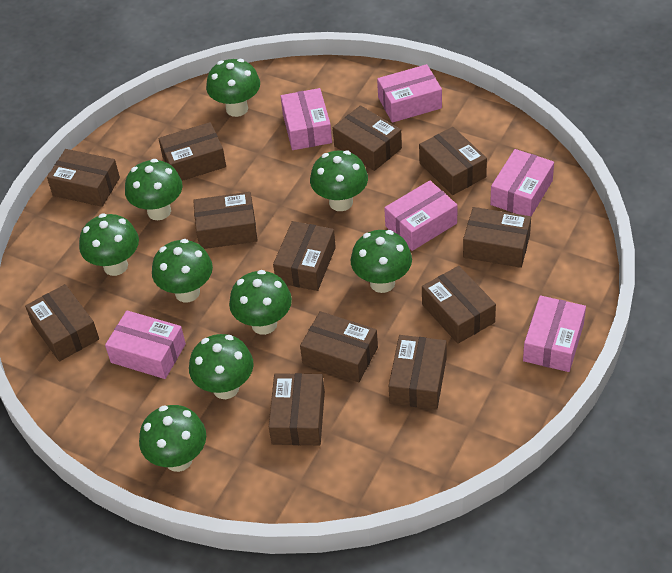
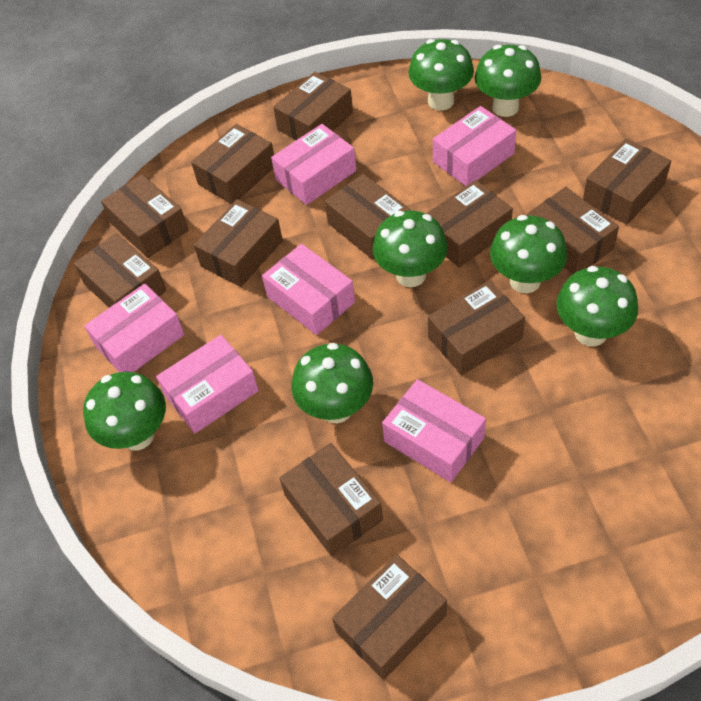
green mushroom: 9 -> 7

